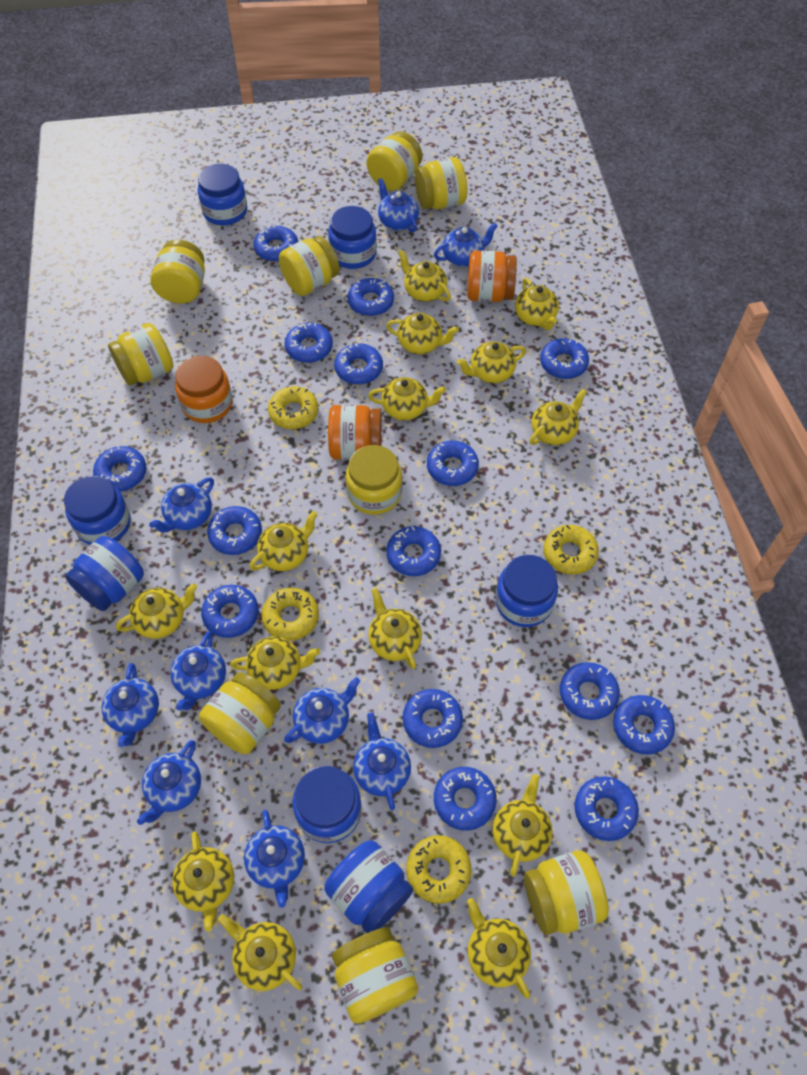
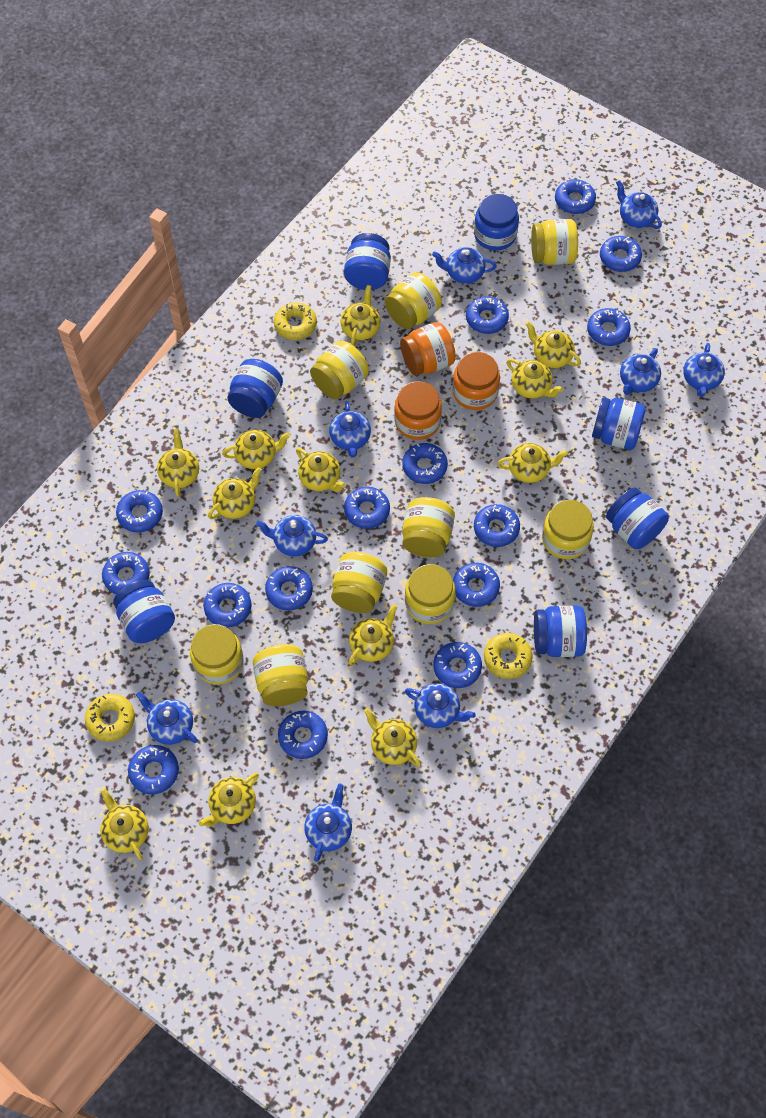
yellow donut: 4 -> 3
yellow teapot: 14 -> 12

